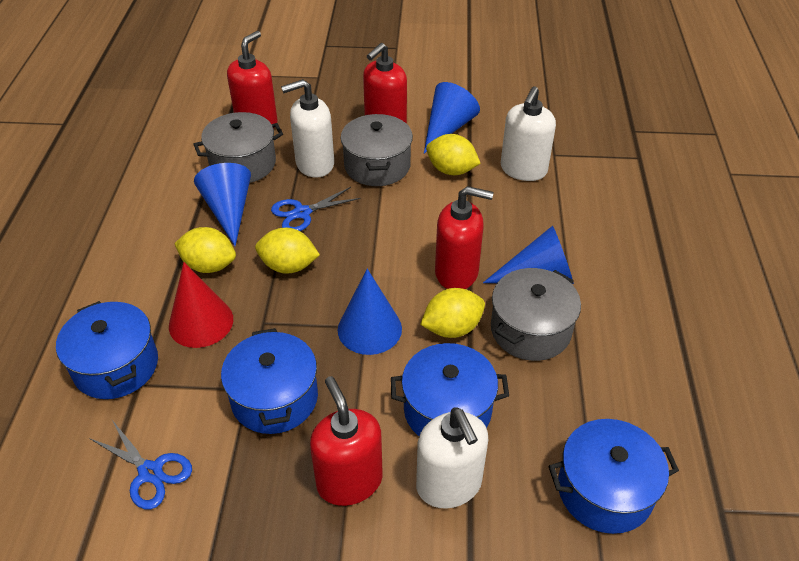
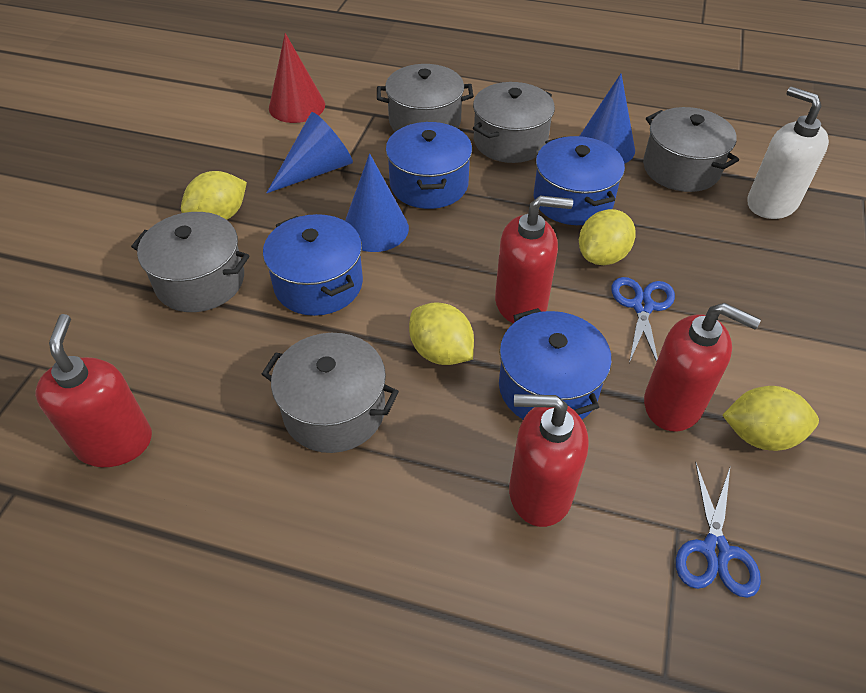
blue cone: 4 -> 3
grey pot: 3 -> 5
white soap dispenser: 3 -> 1

